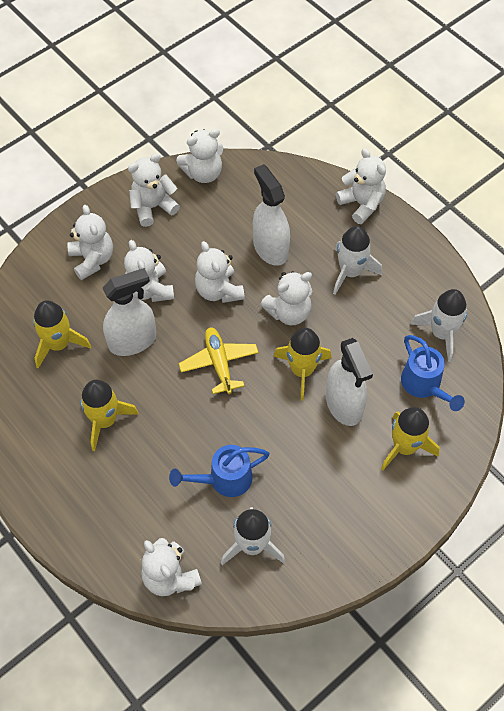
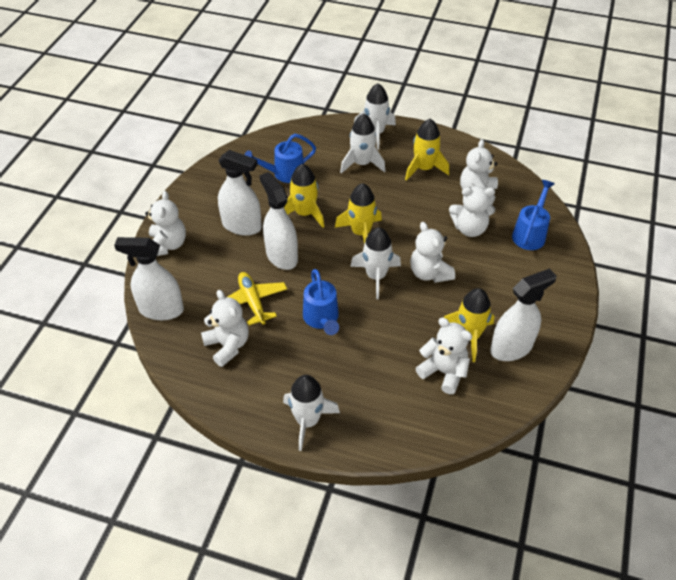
blue watering can: 2 -> 3
white rocket: 3 -> 4
white spray bottle: 3 -> 4
white teddy bear: 8 -> 6

